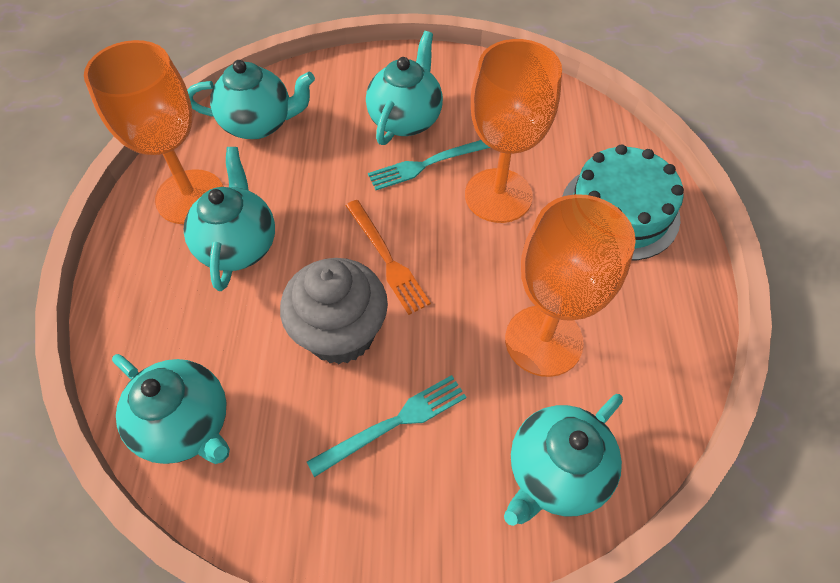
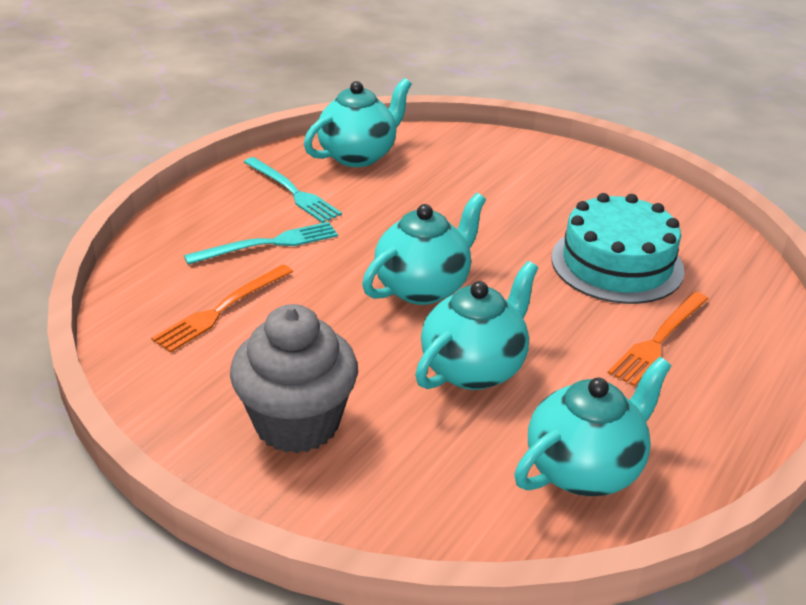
orange fork: 1 -> 2
orange goblet: 3 -> 0
turquoise teapot: 5 -> 4

